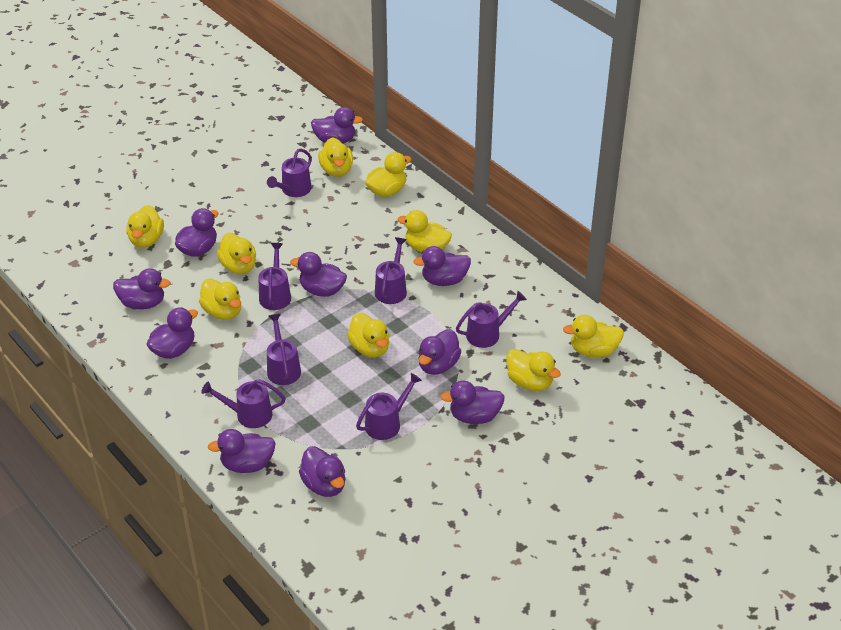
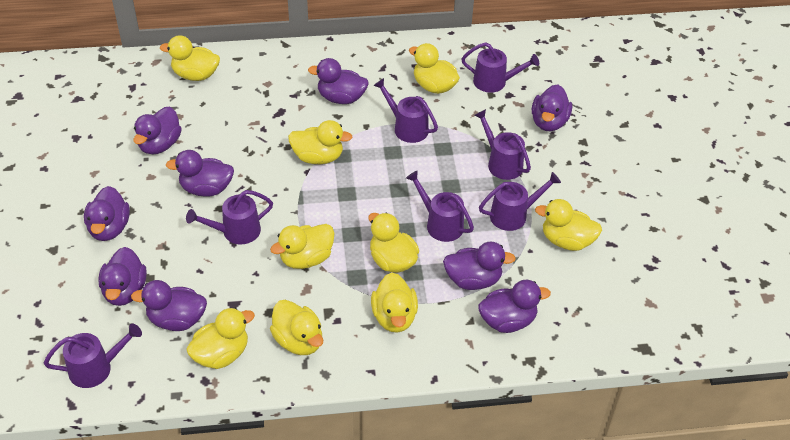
purple duck: 10 -> 9

